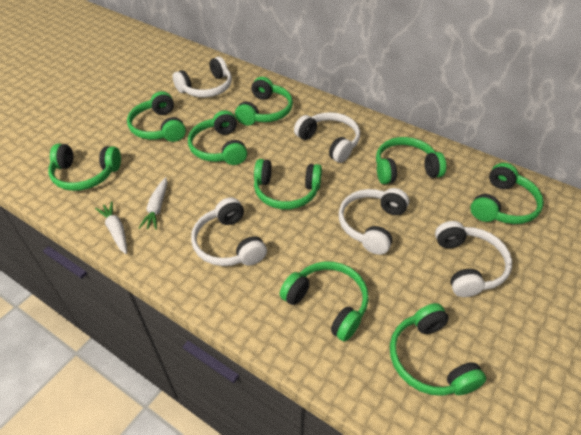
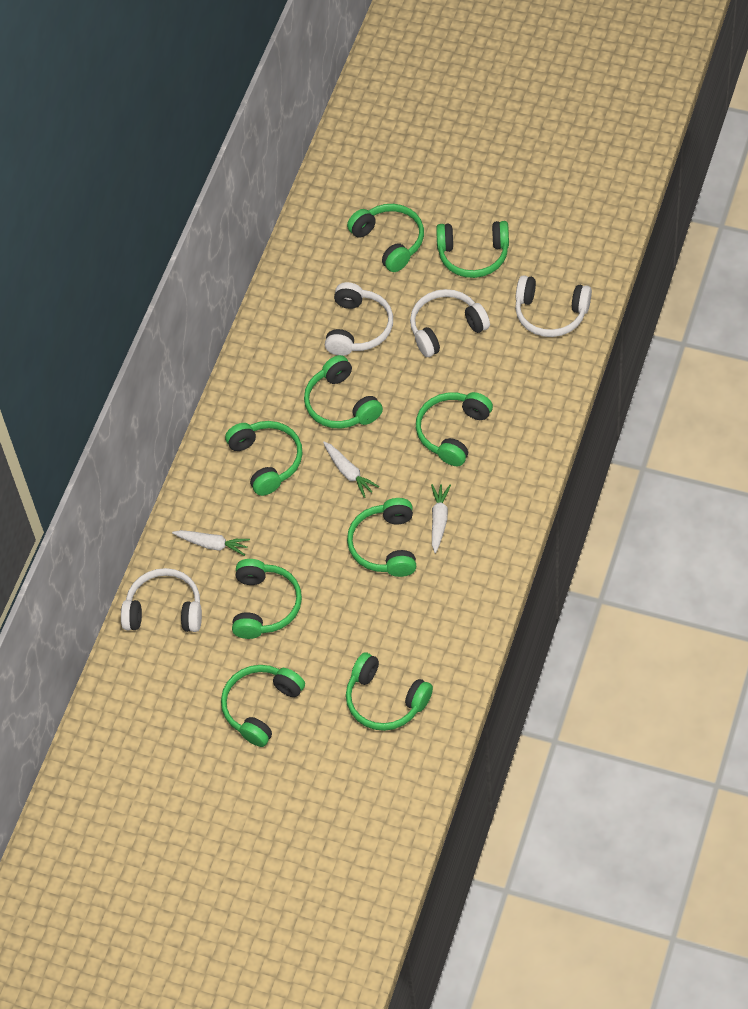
white carrot: 2 -> 3
white headphones: 5 -> 4

